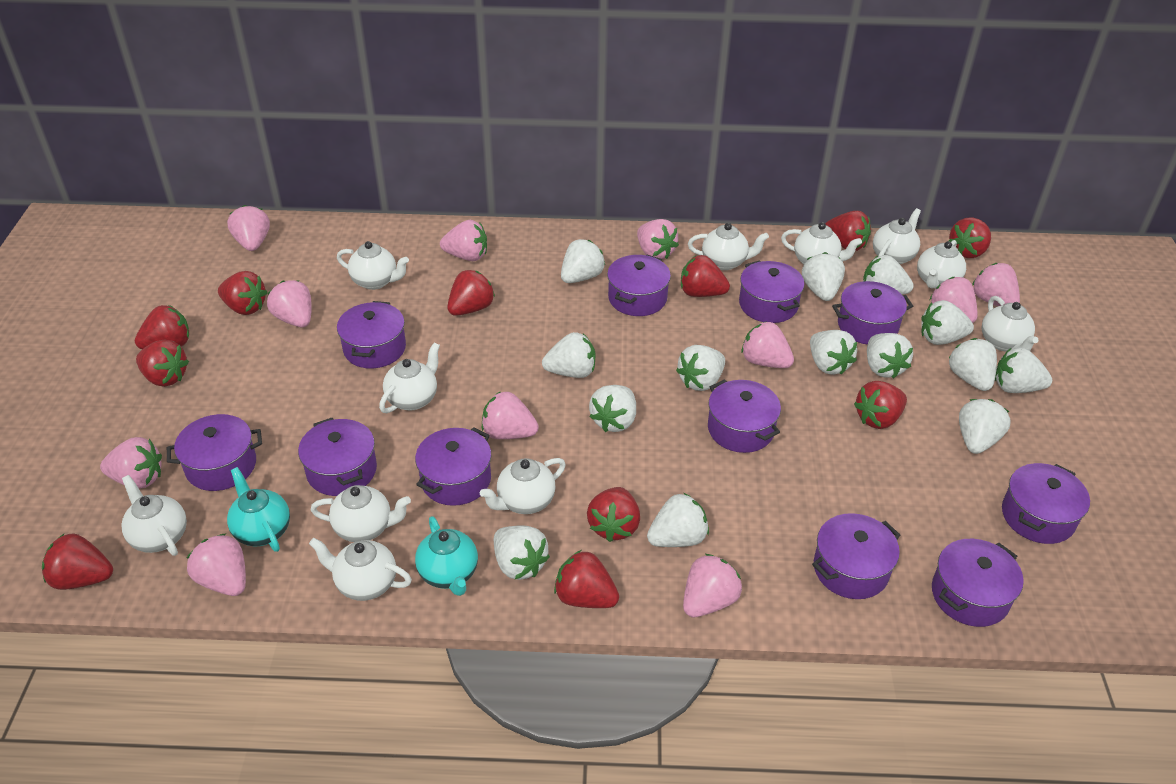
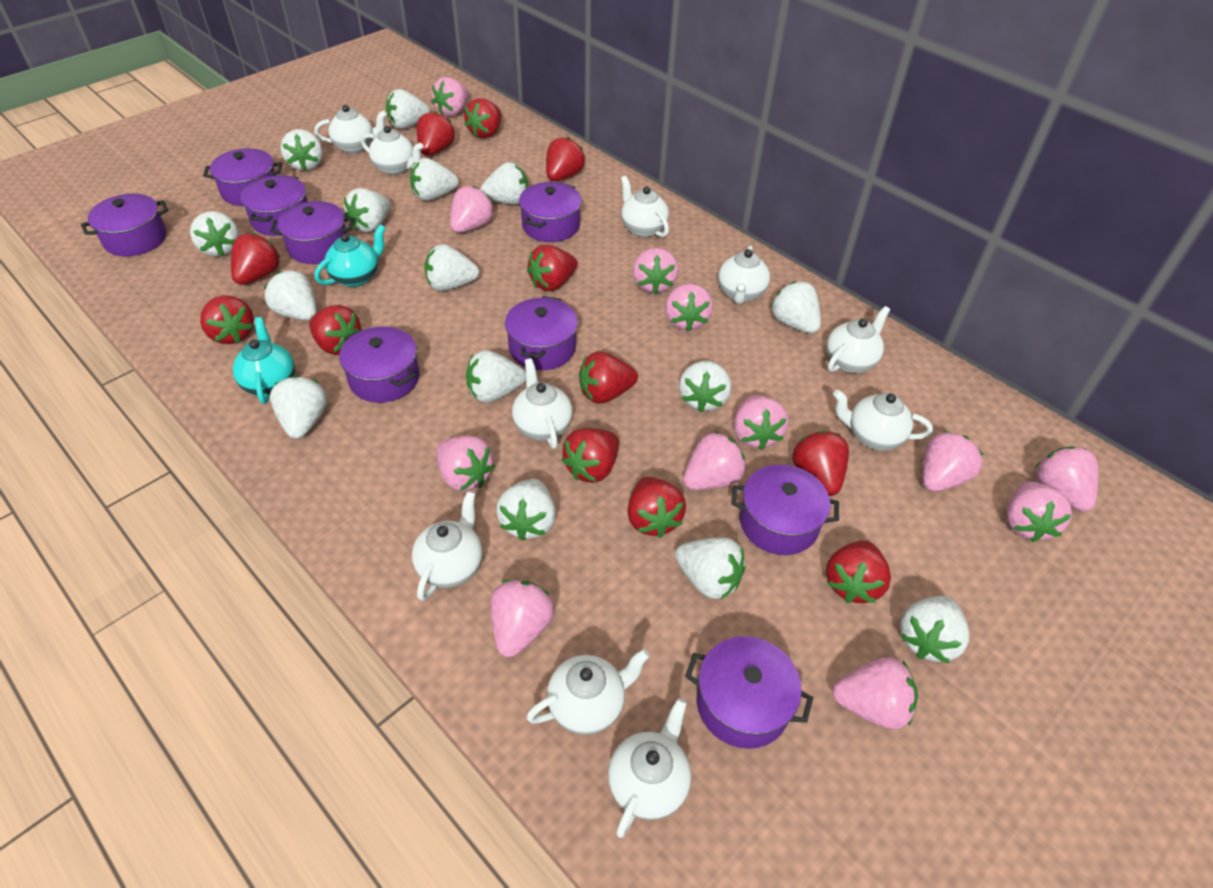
pink strawberry: 11 -> 12
purple pot: 11 -> 9
red strawberry: 11 -> 12
white strawberry: 14 -> 15
white teapot: 11 -> 10

